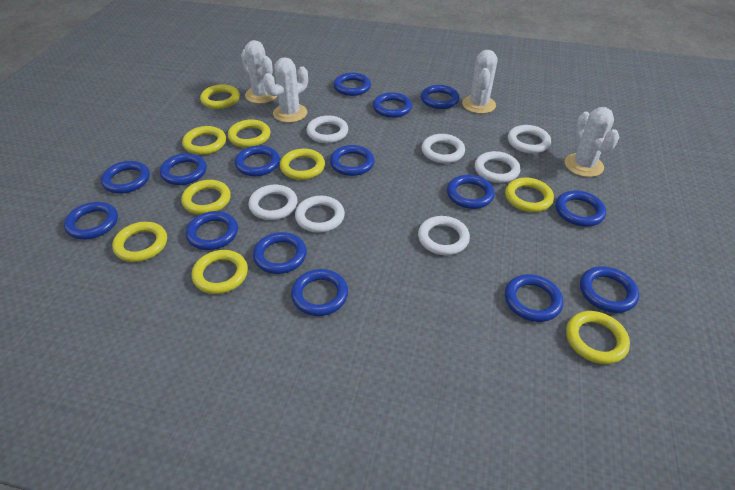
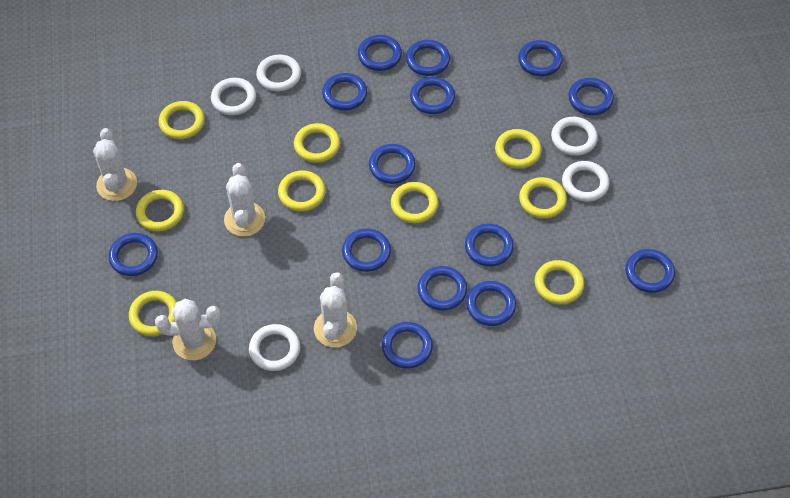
blue ring: 15 -> 14
white ring: 7 -> 5

